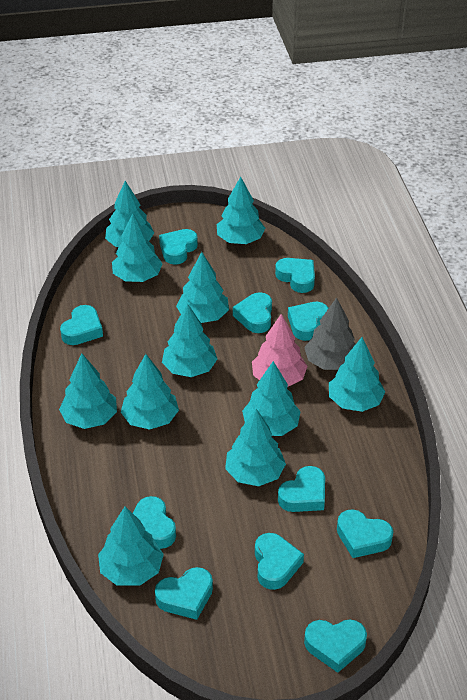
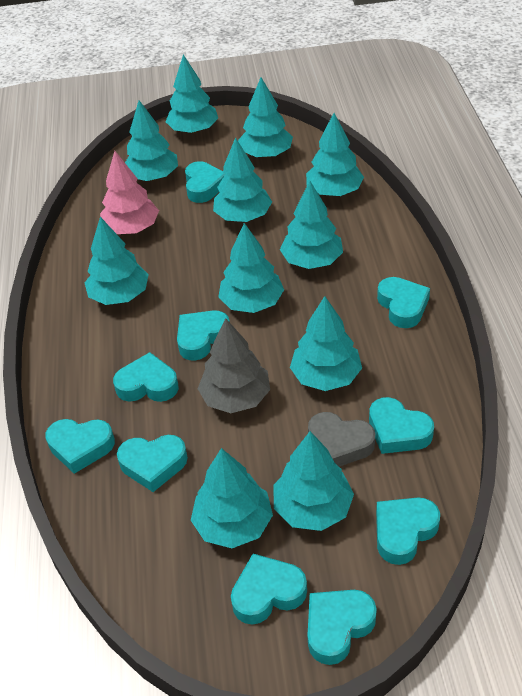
grey heart: 0 -> 1
turquoise heart: 11 -> 10

